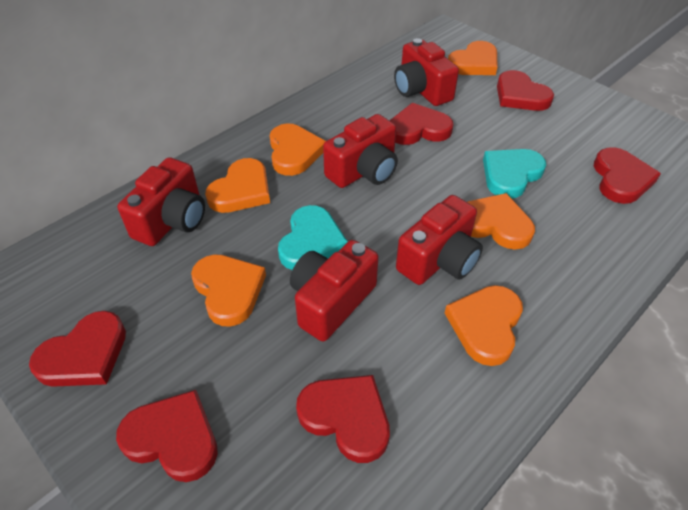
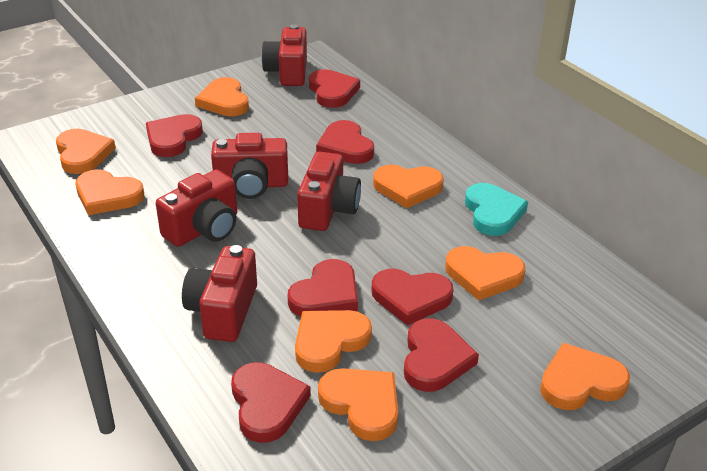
orange heart: 6 -> 8
red heart: 6 -> 7
turquoise heart: 2 -> 1

